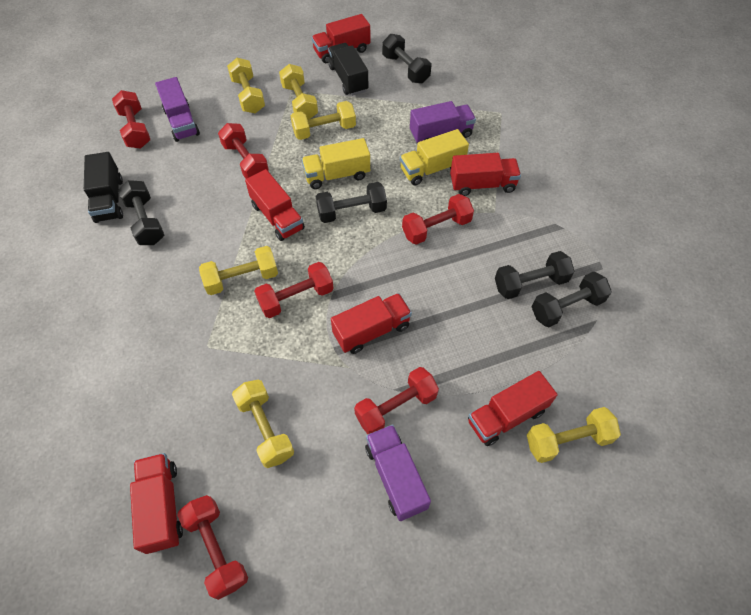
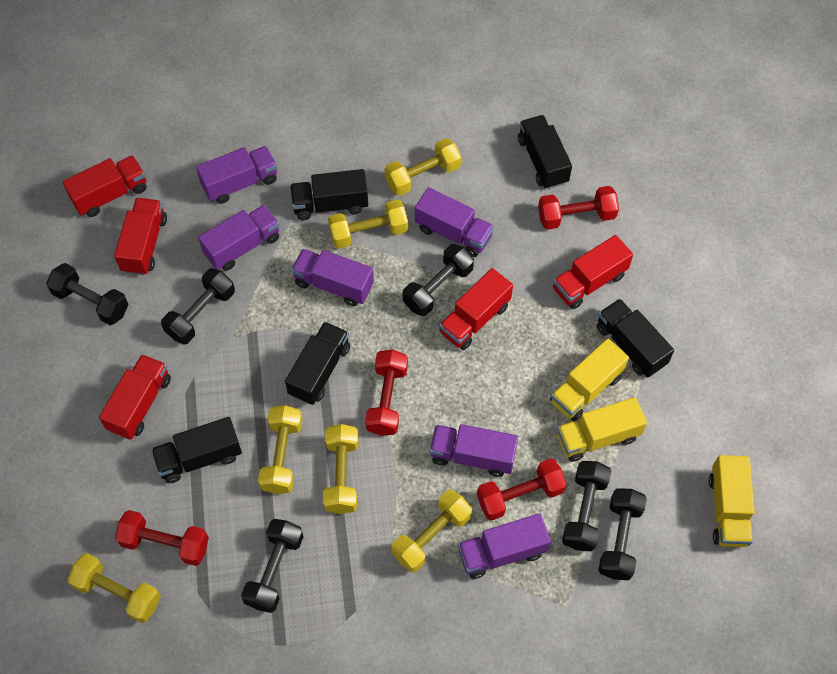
black dumbbell: 5 -> 6
black truck: 2 -> 5
purple truck: 3 -> 6
red dumbbell: 6 -> 4
red truck: 6 -> 5
yellow truck: 2 -> 3

